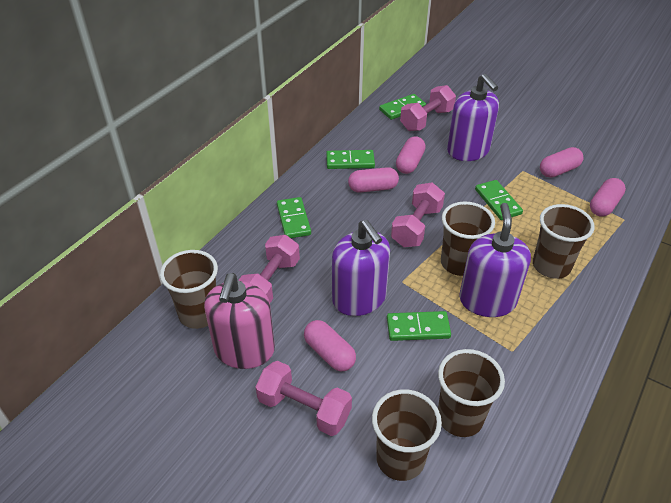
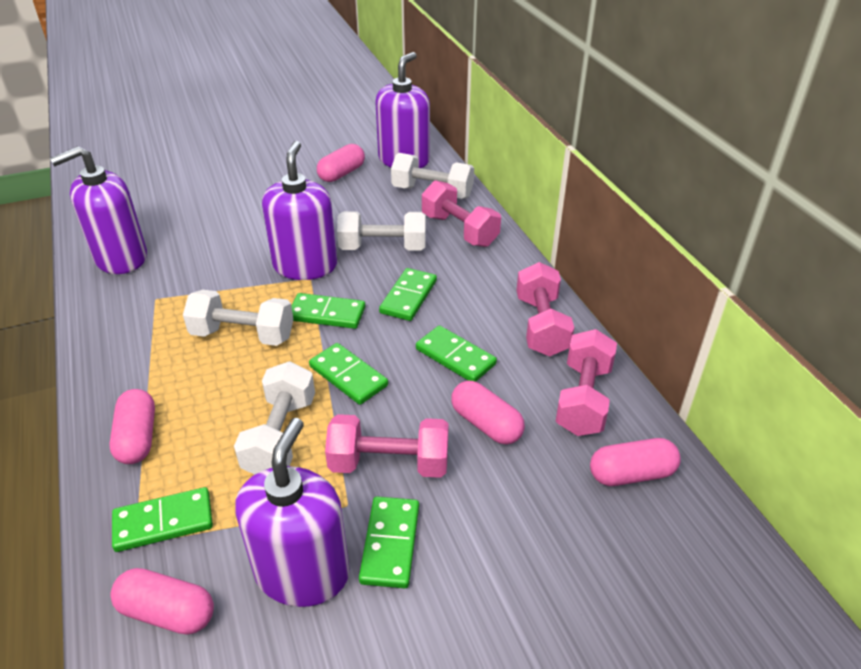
brown cup: 5 -> 0
green domino: 5 -> 6
pink soap dispenser: 1 -> 0
purple soap dispenser: 3 -> 4
white dumbbell: 0 -> 4

